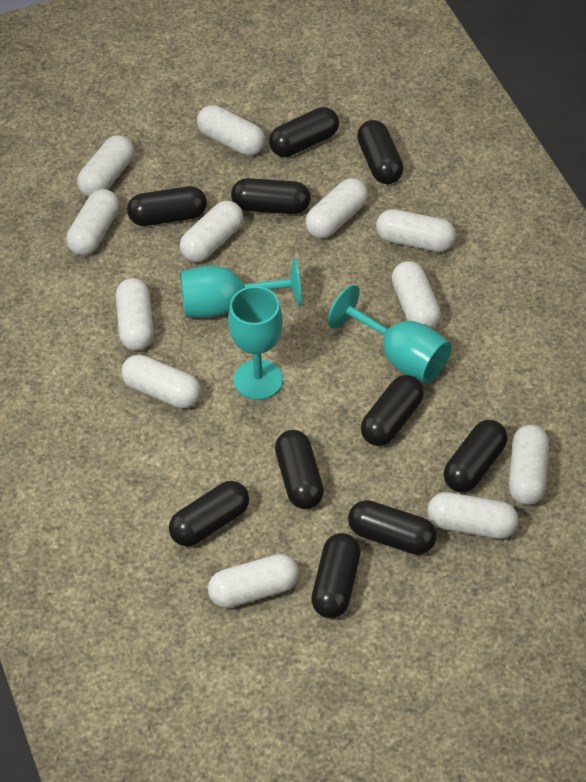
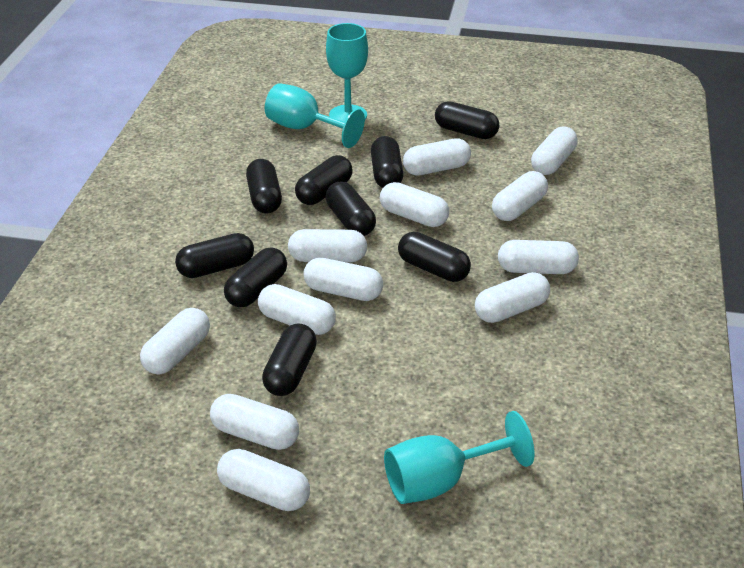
black capsule: 10 -> 9

